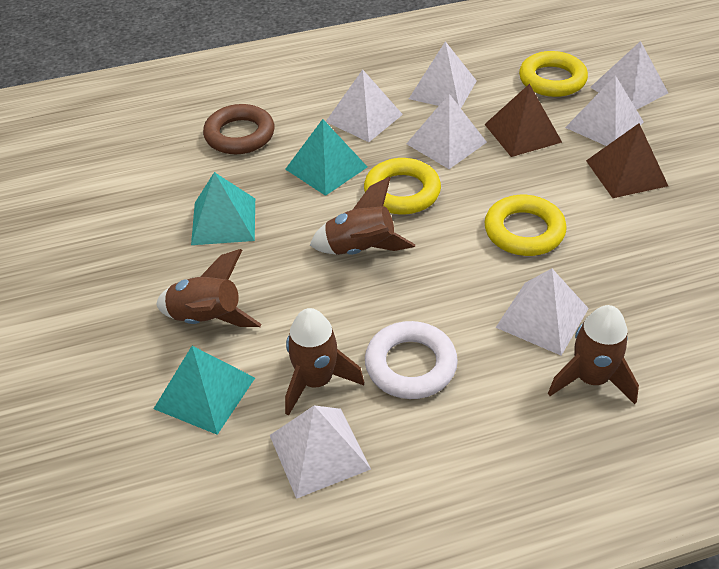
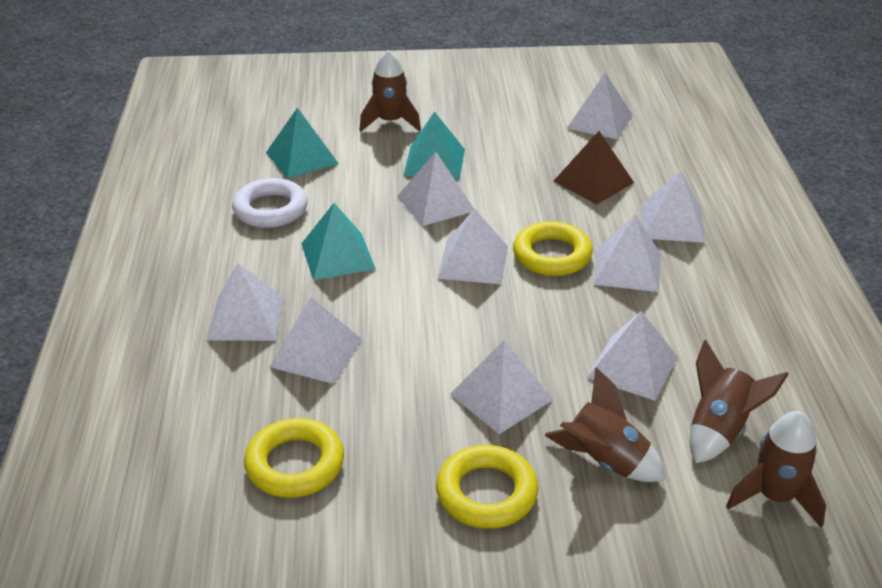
brown pyramid: 2 -> 1
brown ring: 1 -> 0
white pyramid: 7 -> 9

